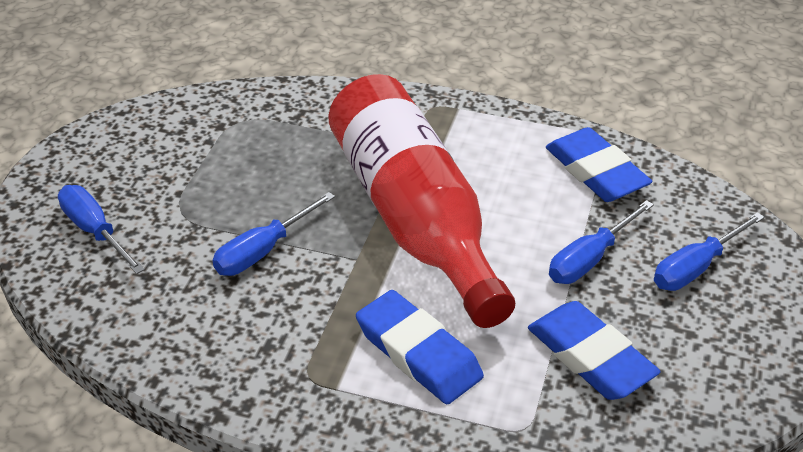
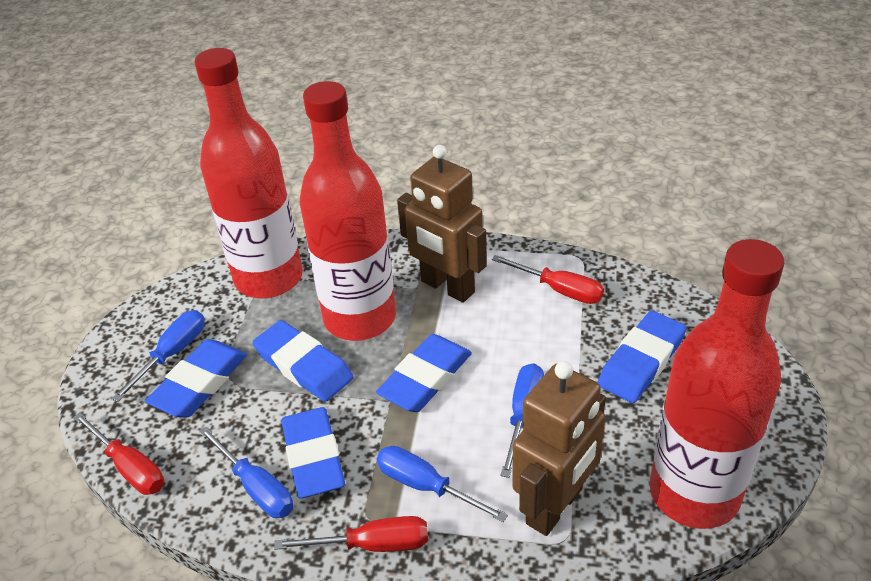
blue eraser: 3 -> 5
brown robot: 0 -> 2
red bottle: 1 -> 3
red screwdriver: 0 -> 3

